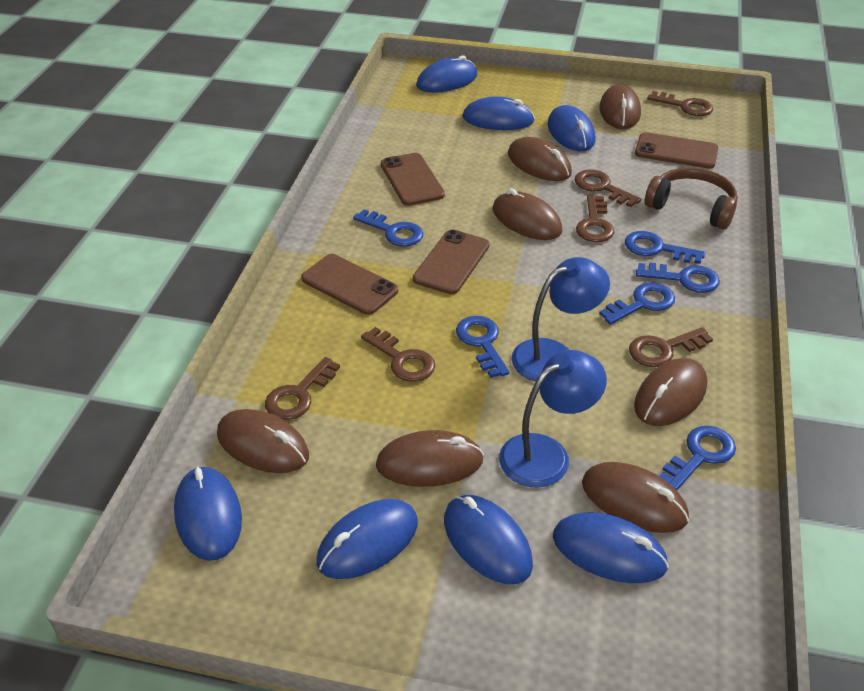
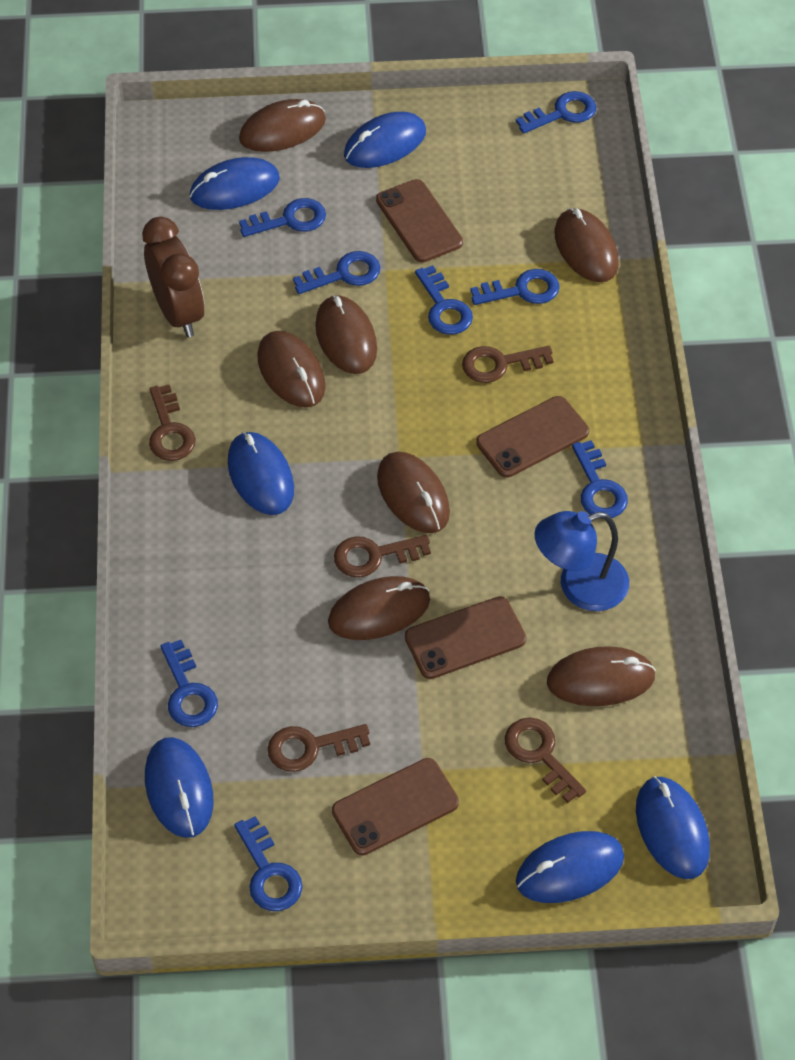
blue key: 6 -> 8
blue lamp: 2 -> 1
blue mouse: 7 -> 6
brown clock: 0 -> 1
brown headphones: 1 -> 0
brown key: 6 -> 5

